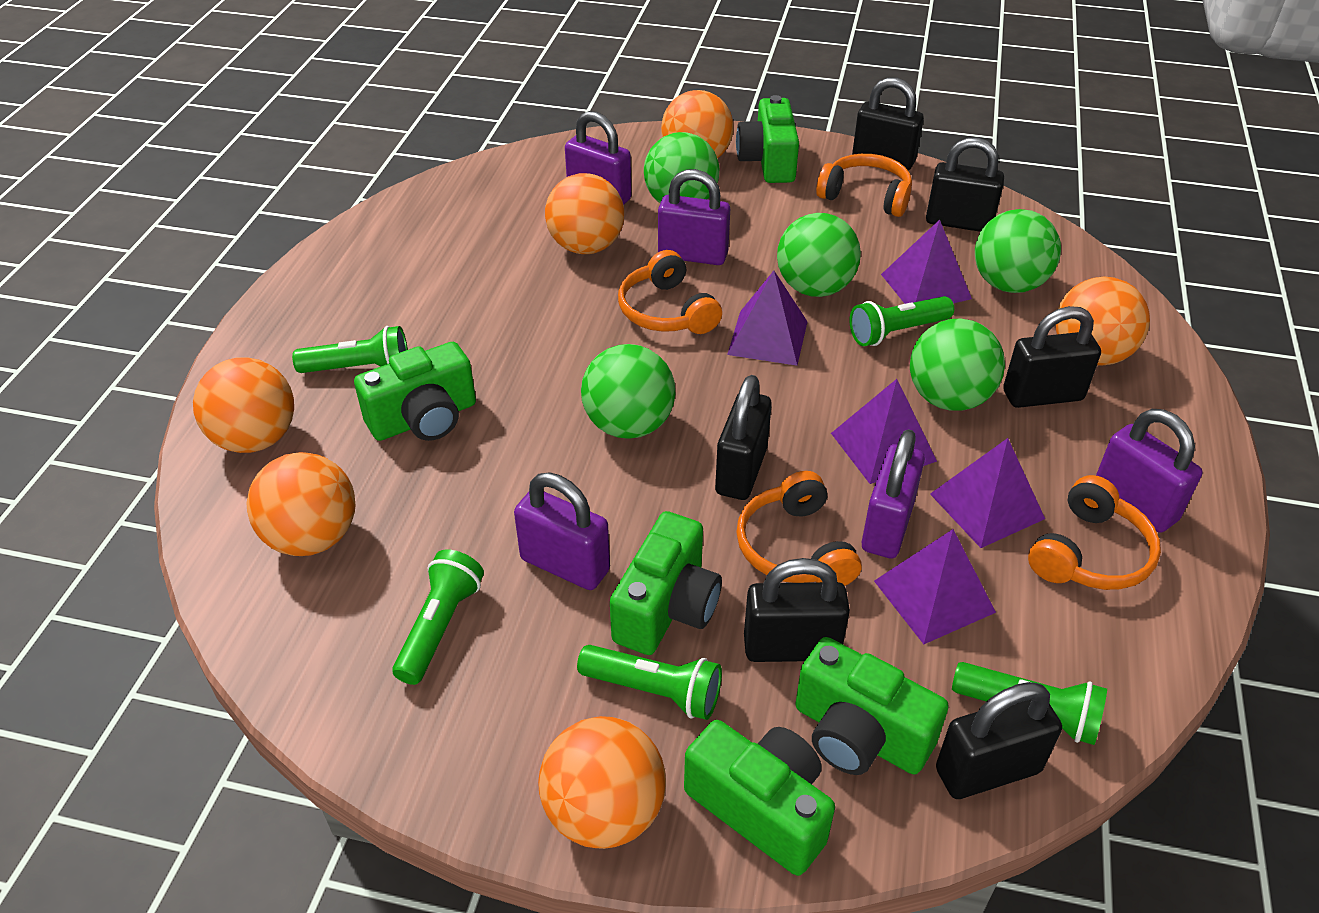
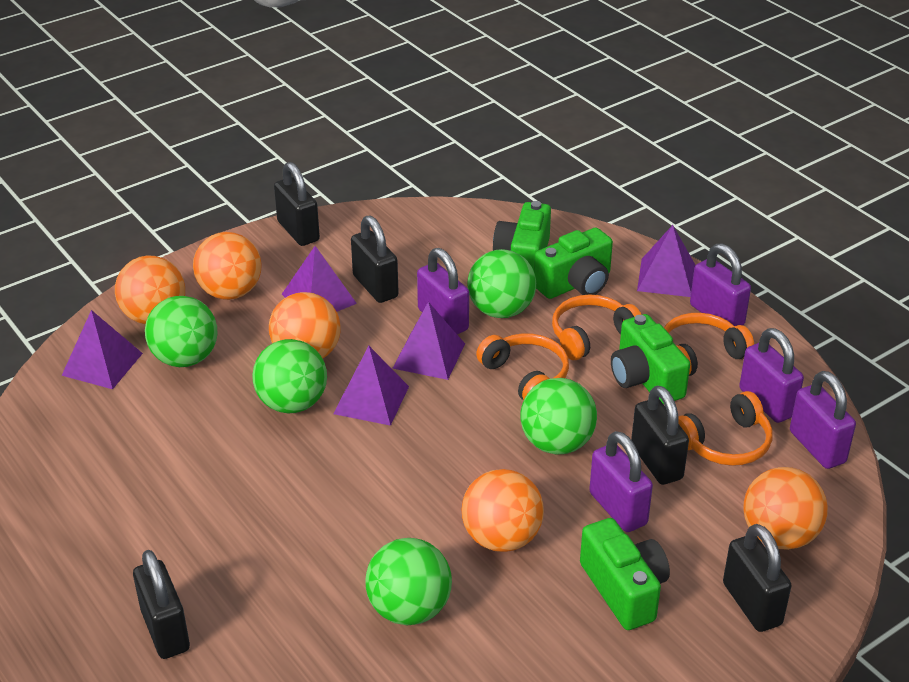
black padlock: 6 -> 5
green camera: 5 -> 4
green flashlight: 5 -> 0
orange ball: 6 -> 5

